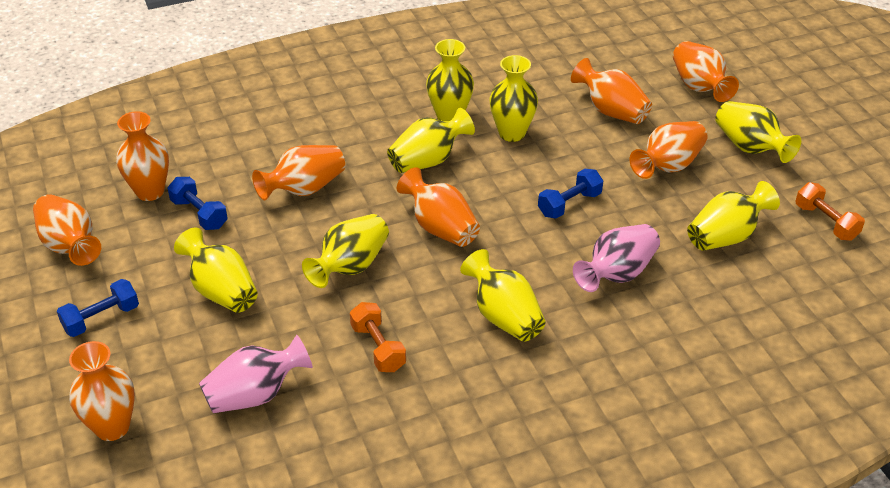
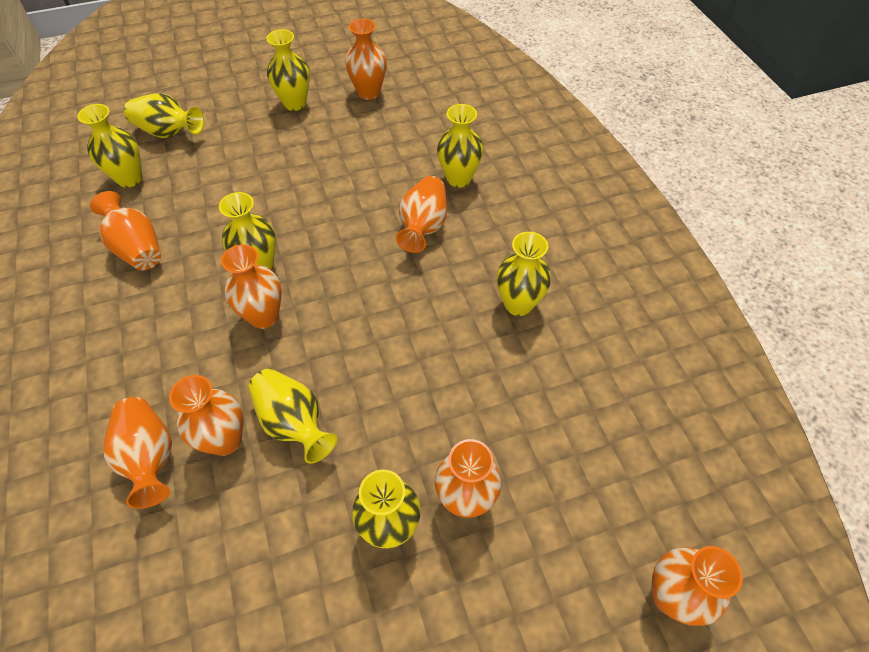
blue dumbbell: 3 -> 0
orange dumbbell: 2 -> 0
pink vase: 2 -> 0

